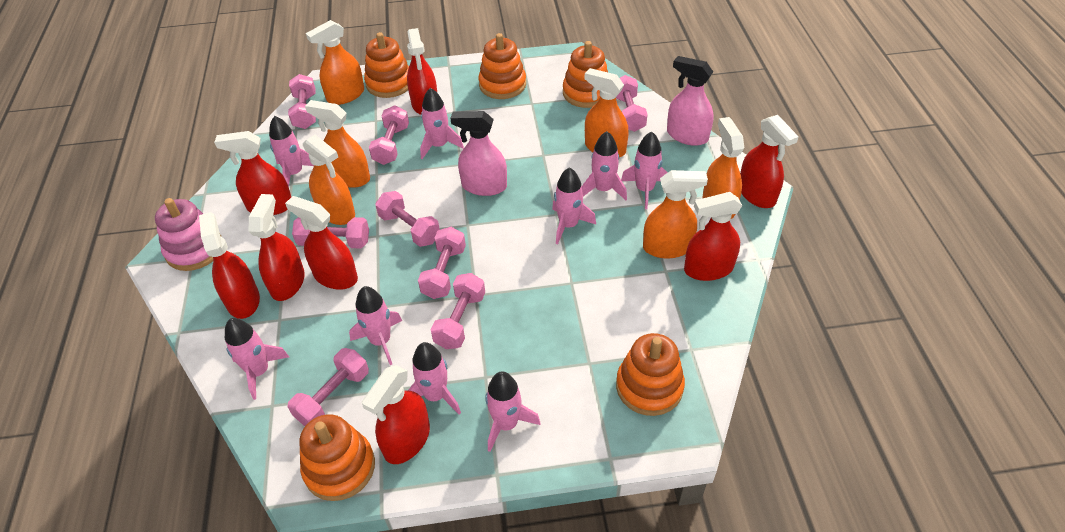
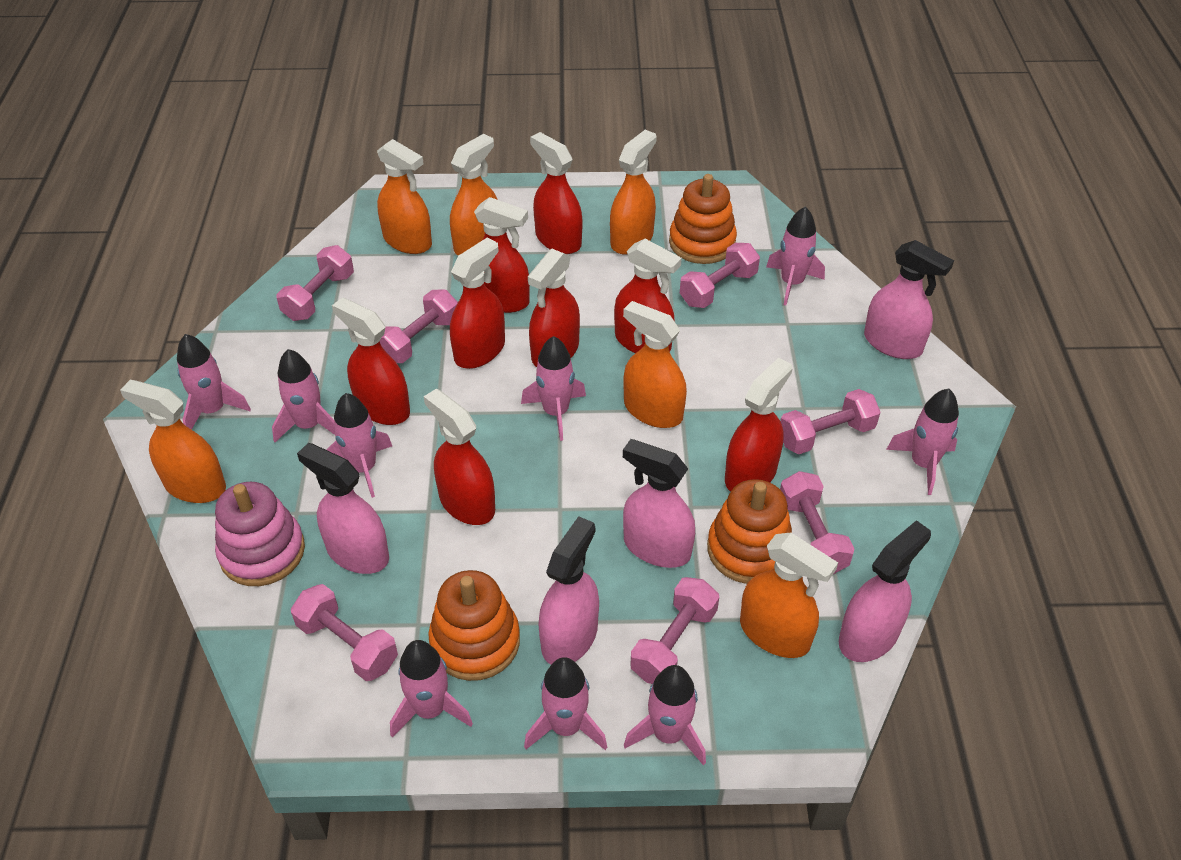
orange stacking toy: 5 -> 3
pink dumbbell: 8 -> 7
pink spray bottle: 2 -> 5

